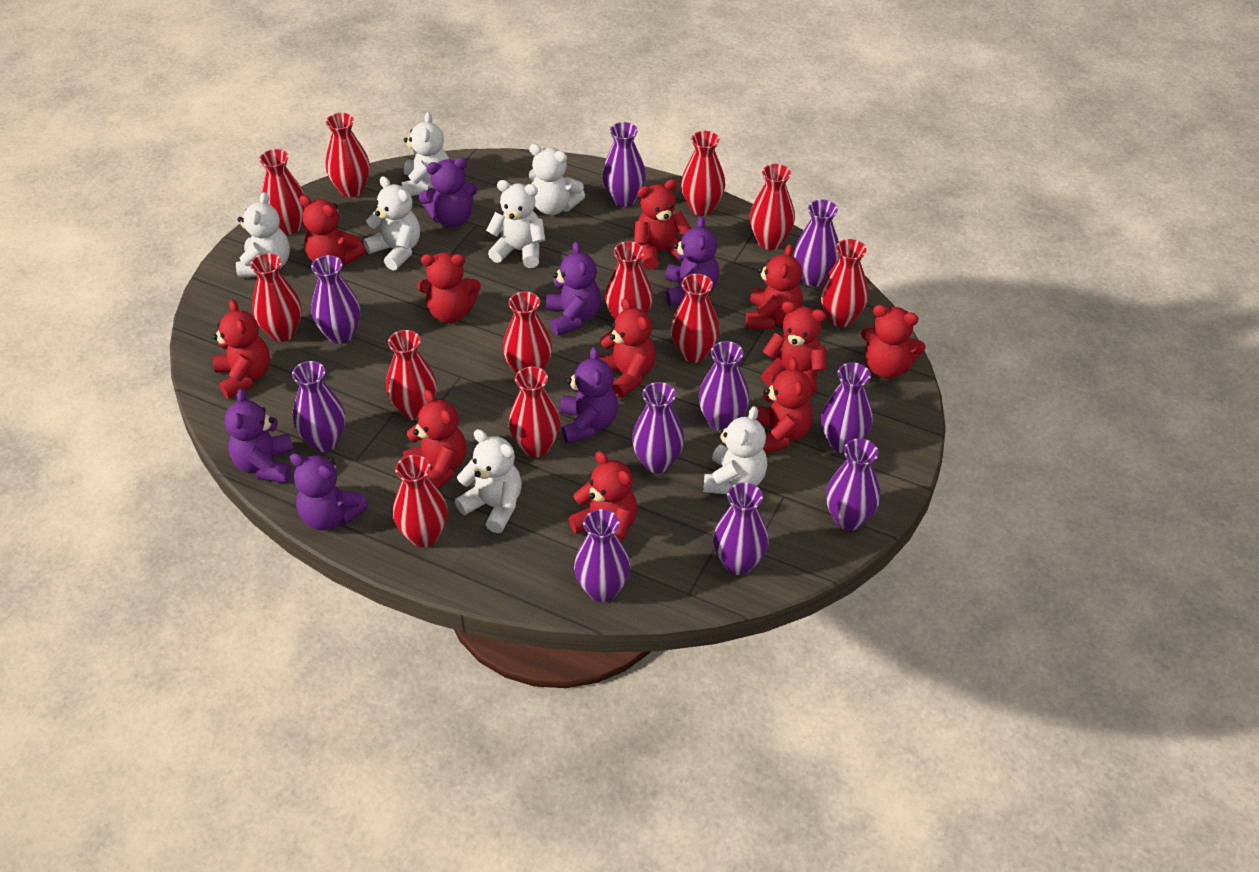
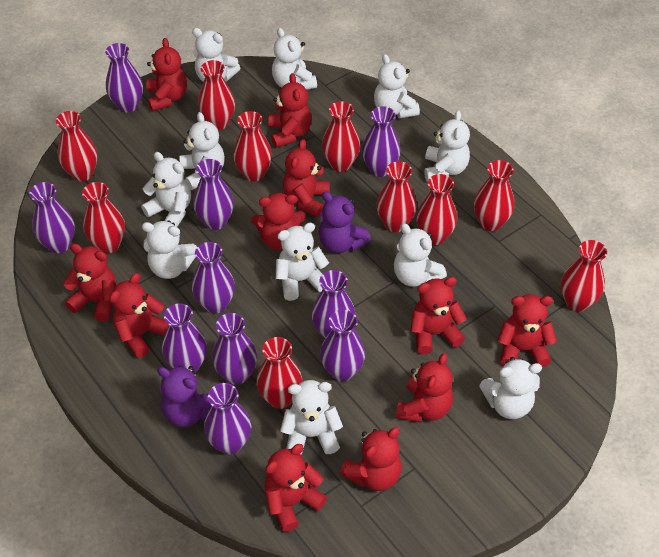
purple teddy bear: 6 -> 2
red vase: 12 -> 10
white teddy bear: 7 -> 11

